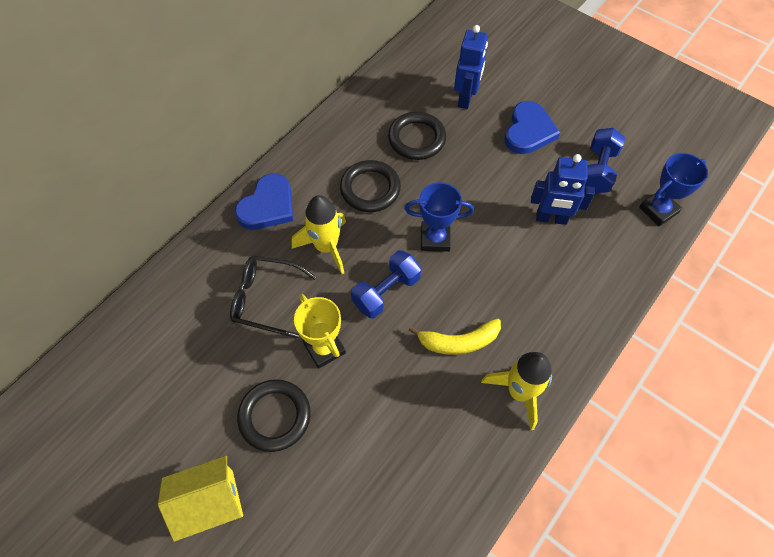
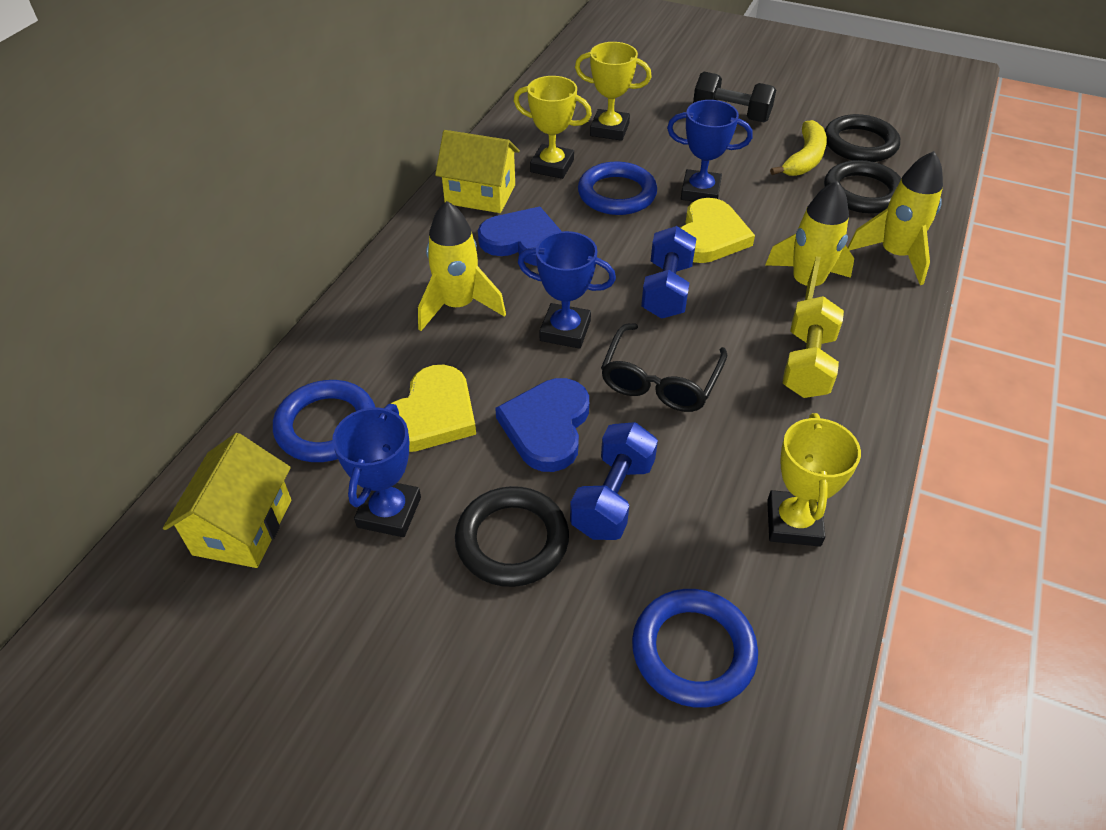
black dumbbell: 0 -> 1
blue ring: 0 -> 3
blue robot: 2 -> 0
blue trophy: 2 -> 3
yellow dumbbell: 0 -> 1
yellow heart: 0 -> 2
yellow house: 1 -> 2
yellow rocket: 2 -> 3
yellow trophy: 1 -> 3

